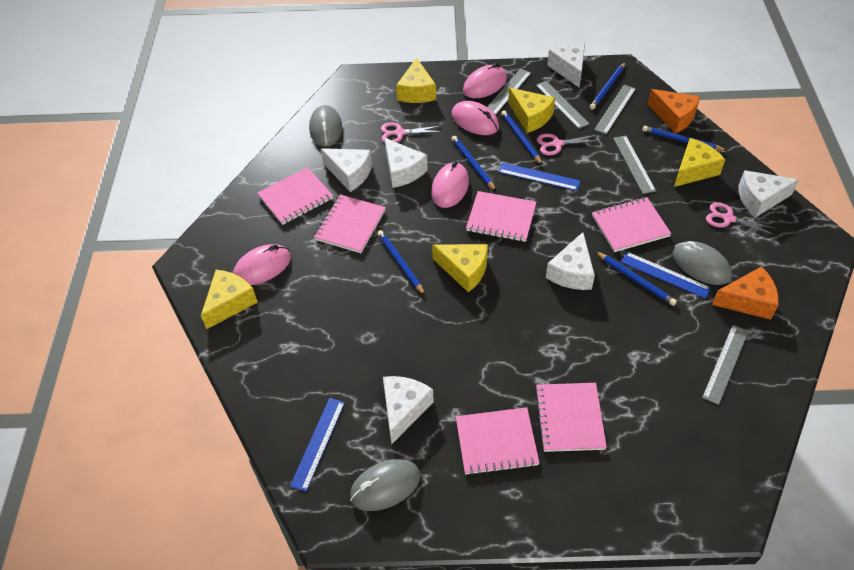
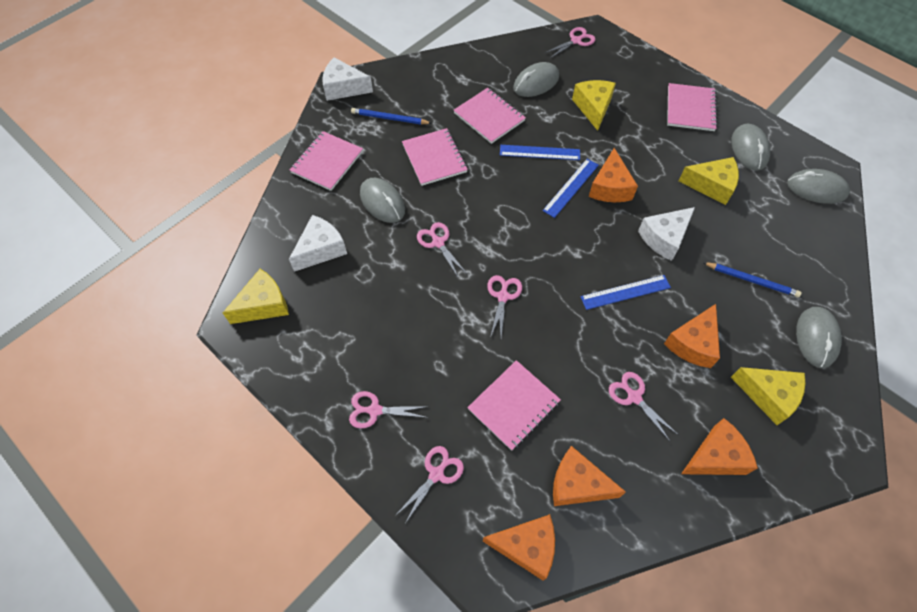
blue pencil: 6 -> 2
grey mouse: 3 -> 5
grey ruler: 5 -> 0
orange cheese: 2 -> 5
pink mouse: 4 -> 0
pink notebook: 6 -> 5
pink scissors: 3 -> 6
white cheese: 6 -> 3
yellow cheese: 5 -> 4

